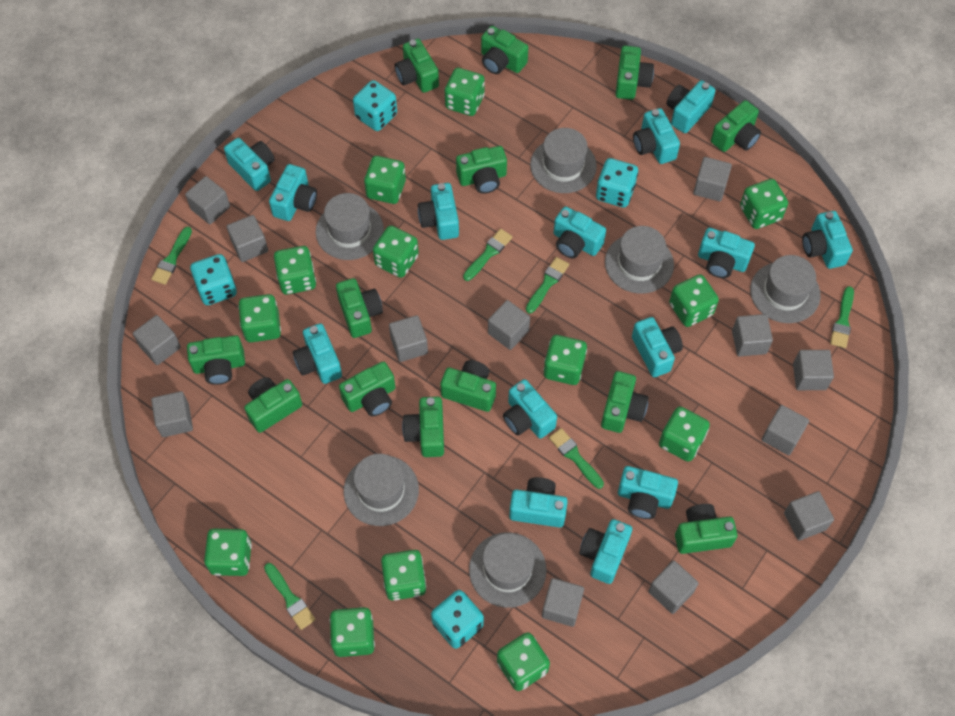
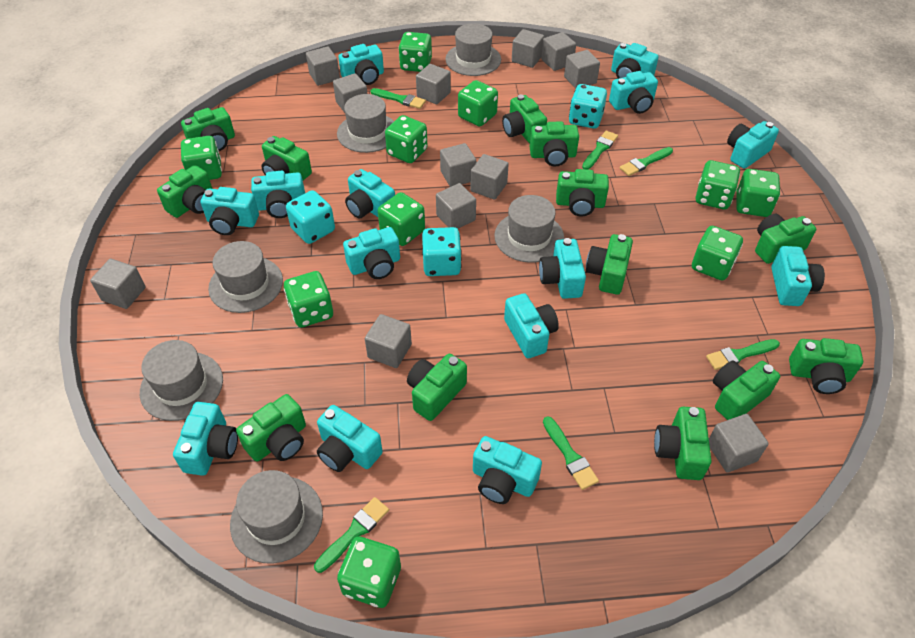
green dice: 13 -> 10
grey cube: 13 -> 12
turquoise dice: 4 -> 3

